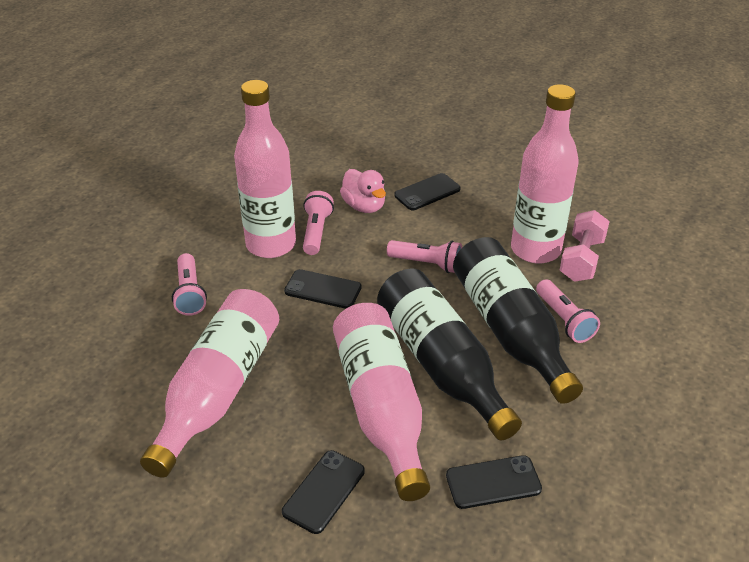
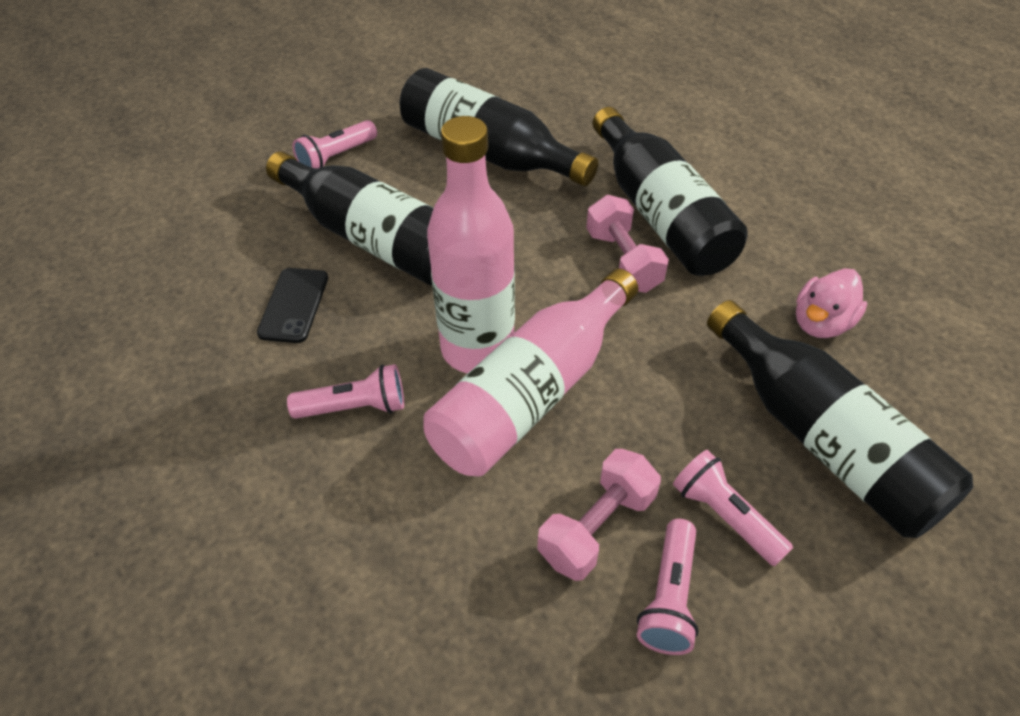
black bottle: 2 -> 4
black phone: 4 -> 1
pink bottle: 4 -> 2
pink dumbbell: 1 -> 2

